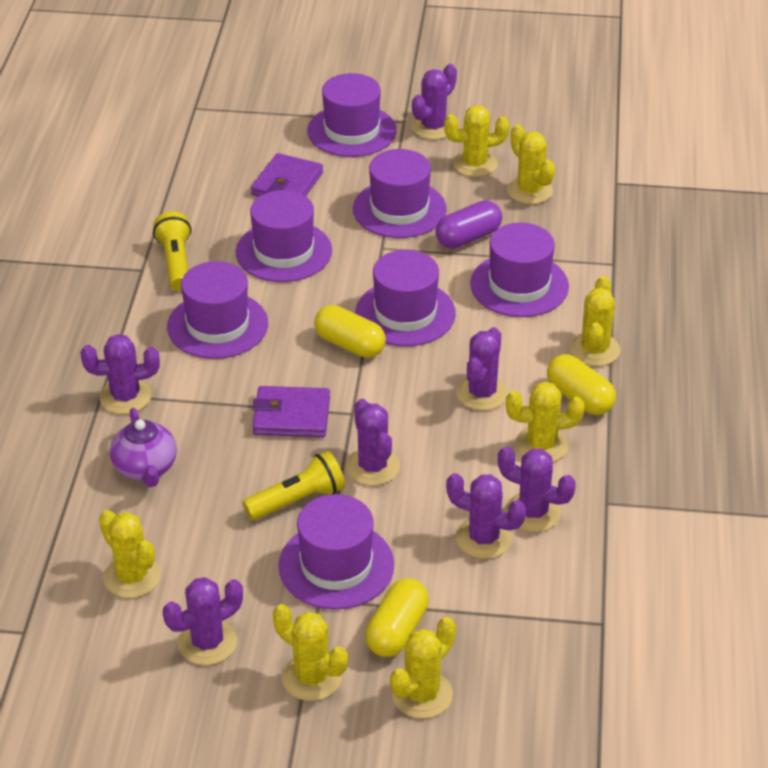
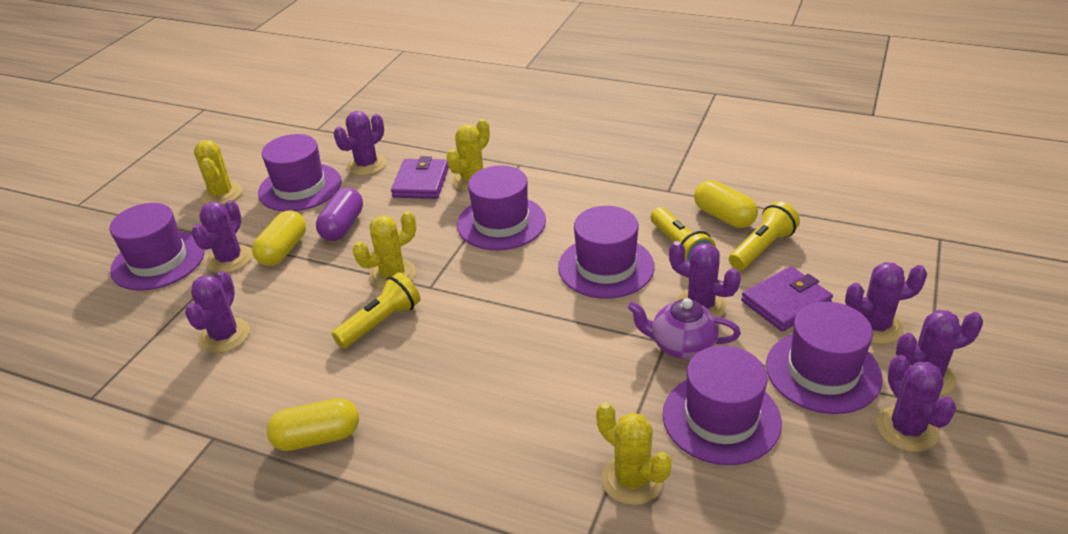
purple hat: 7 -> 6
yellow cactus: 7 -> 4
yellow flashlight: 2 -> 3

